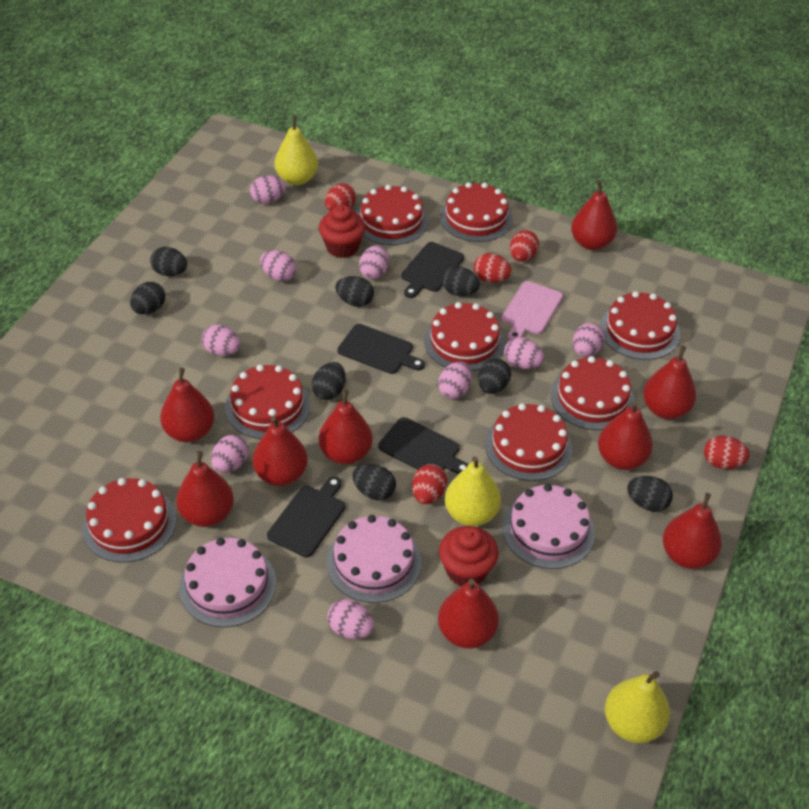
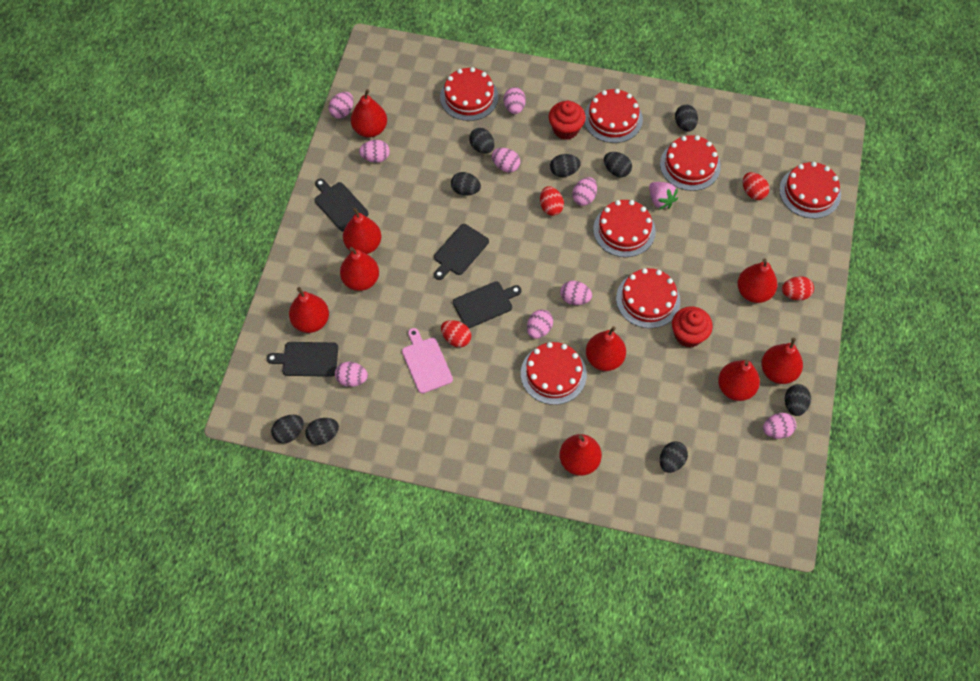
black egg: 8 -> 9
pink cake: 3 -> 0
pink strawberry: 0 -> 1
red cake: 8 -> 7
red egg: 5 -> 4
yellow pear: 3 -> 0

